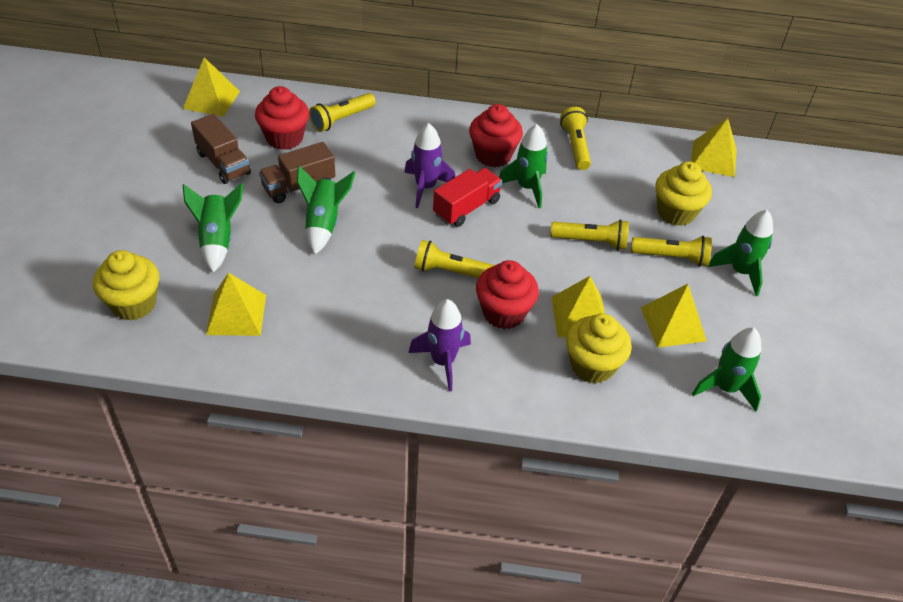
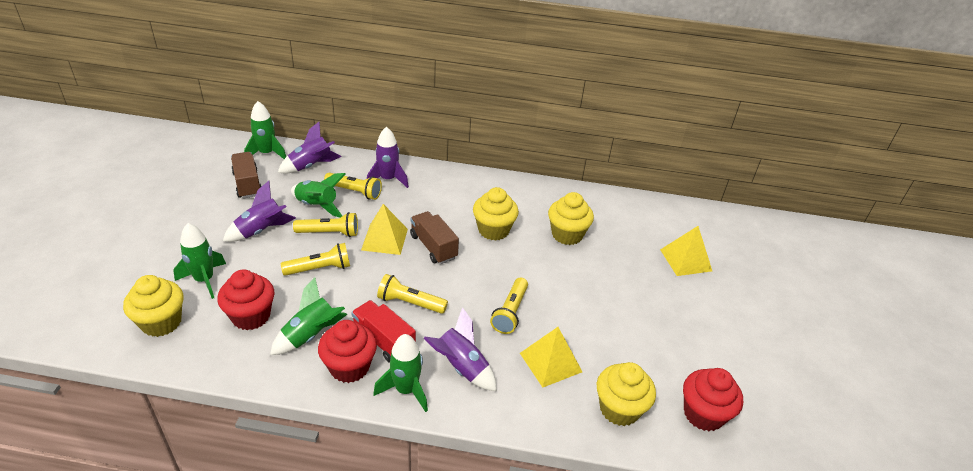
purple rocket: 2 -> 4
yellow cupcake: 3 -> 4
yellow pyramid: 5 -> 3

